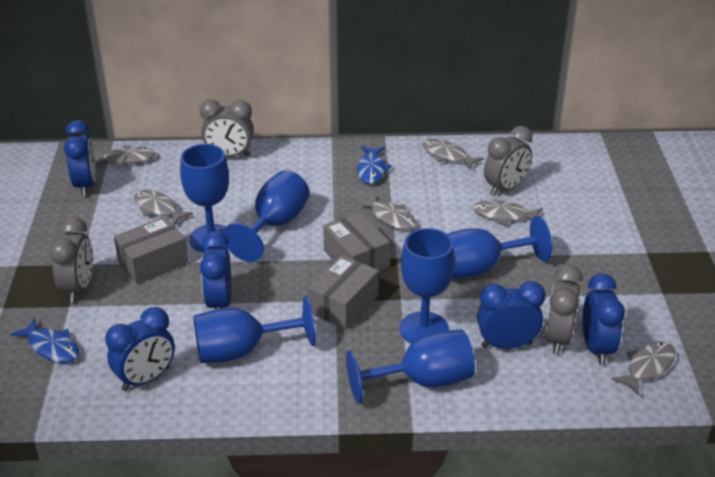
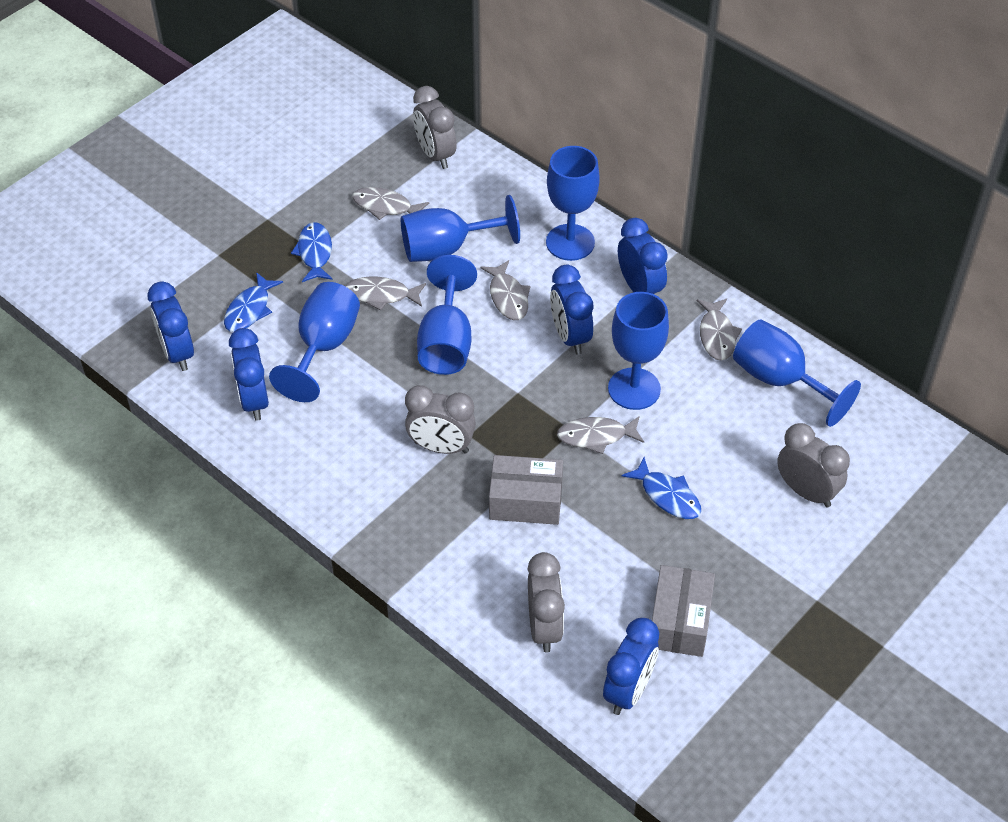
blue fish: 2 -> 3
grey box: 3 -> 2
grey fish: 6 -> 5

